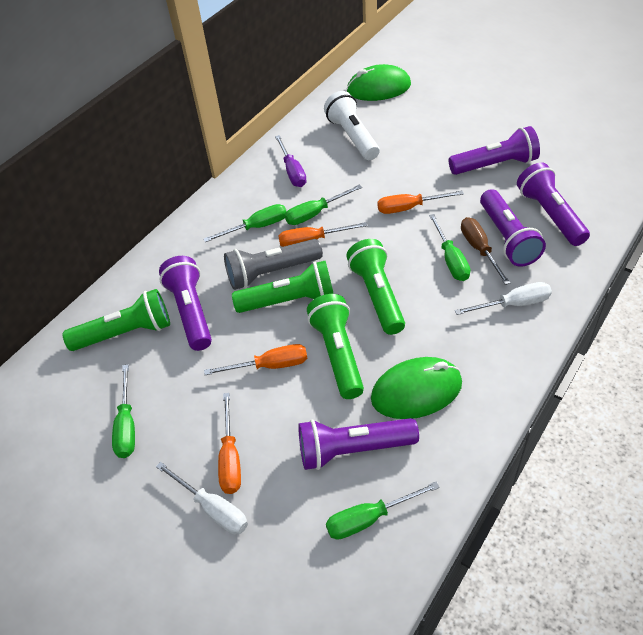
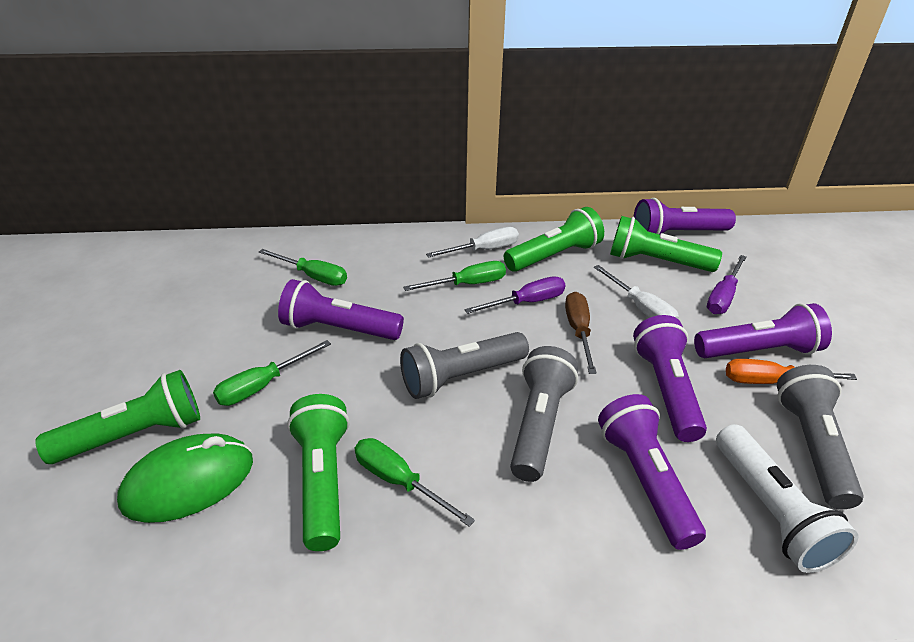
green mouse: 2 -> 1
green screwdriver: 5 -> 4
grey flashlight: 1 -> 3
orange screwdriver: 4 -> 1
purple screwdriver: 1 -> 2

